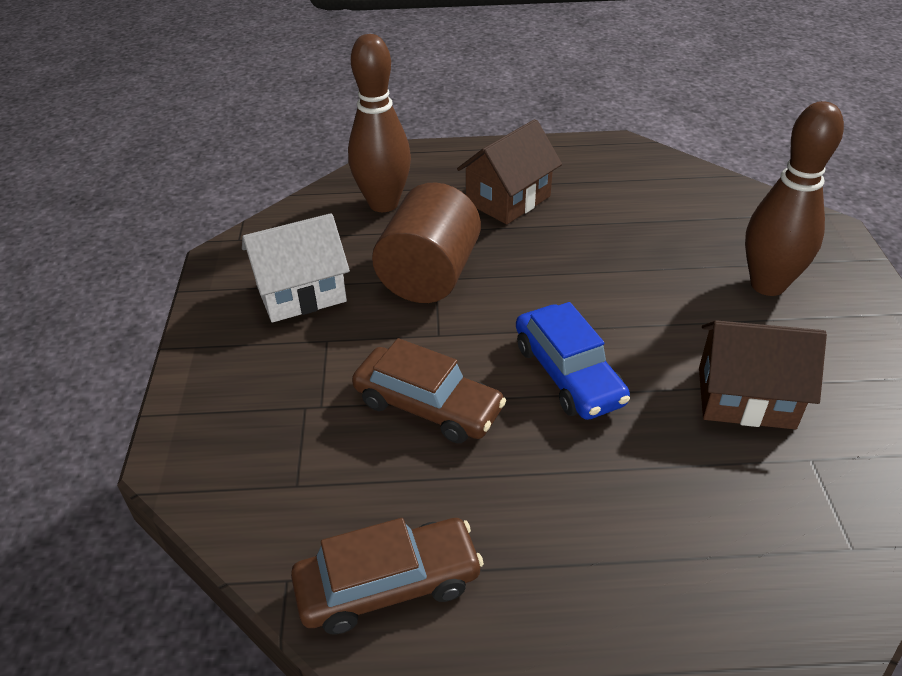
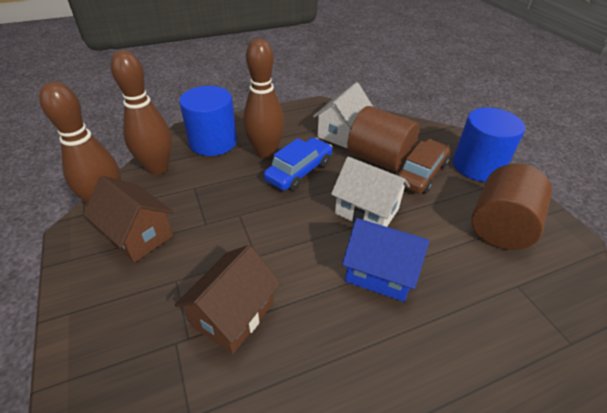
blue cylinder: 0 -> 2
blue house: 0 -> 1
brown bowling pin: 2 -> 3
brown car: 2 -> 1
brown cylinder: 1 -> 2
white house: 1 -> 2

